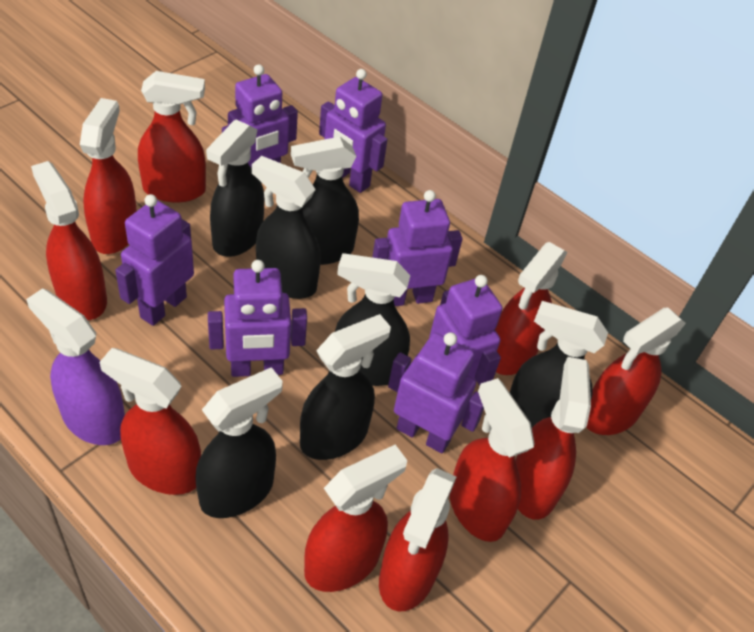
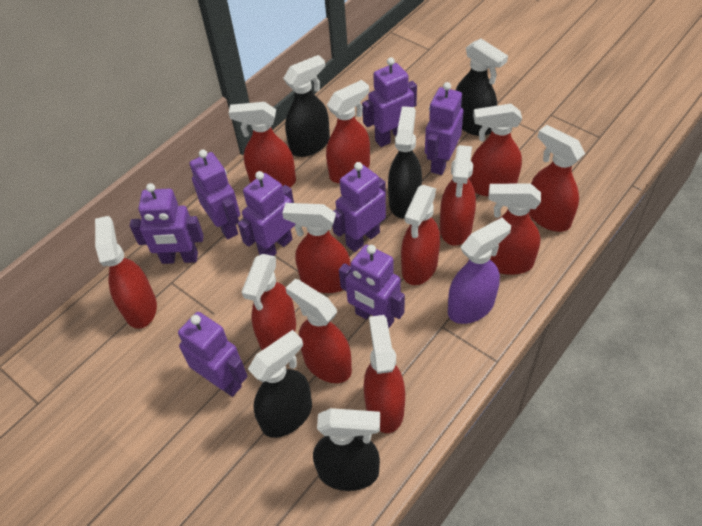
black spray bottle: 7 -> 5
purple robot: 7 -> 8
red spray bottle: 10 -> 12

